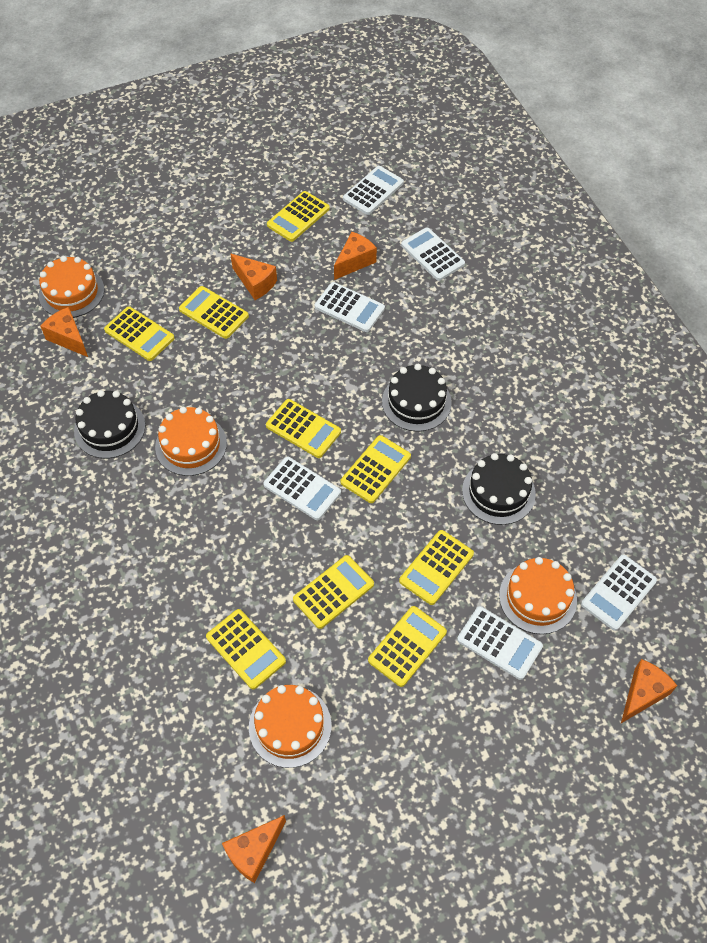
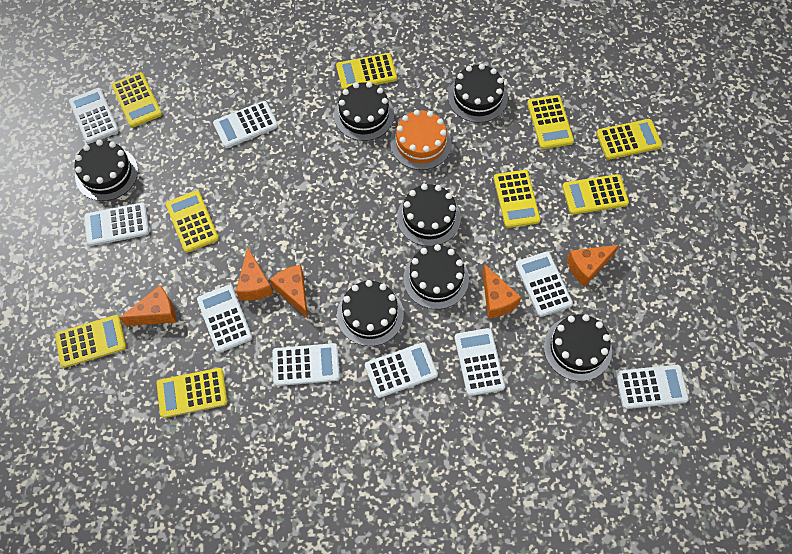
black cake: 3 -> 7
orange cake: 4 -> 1
white calculator: 6 -> 9

